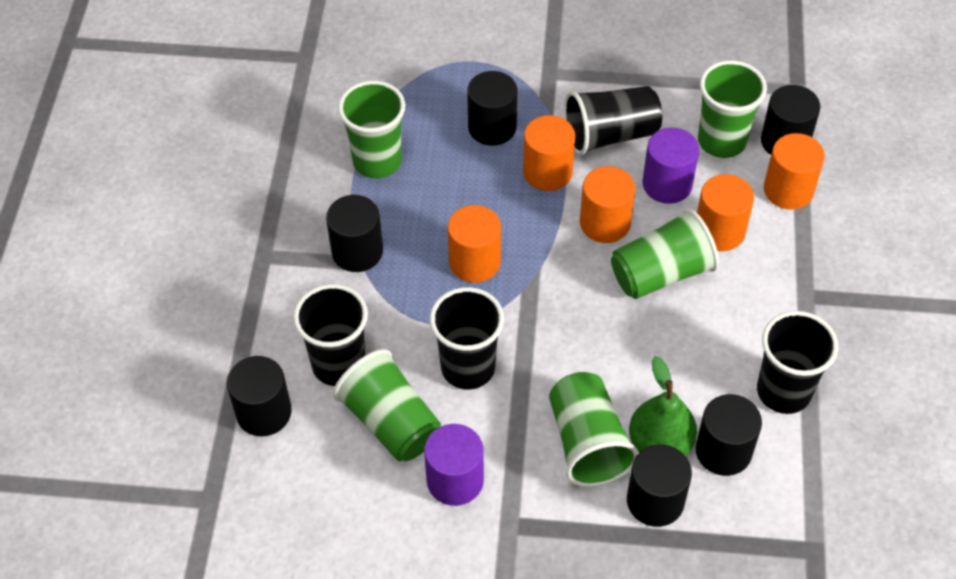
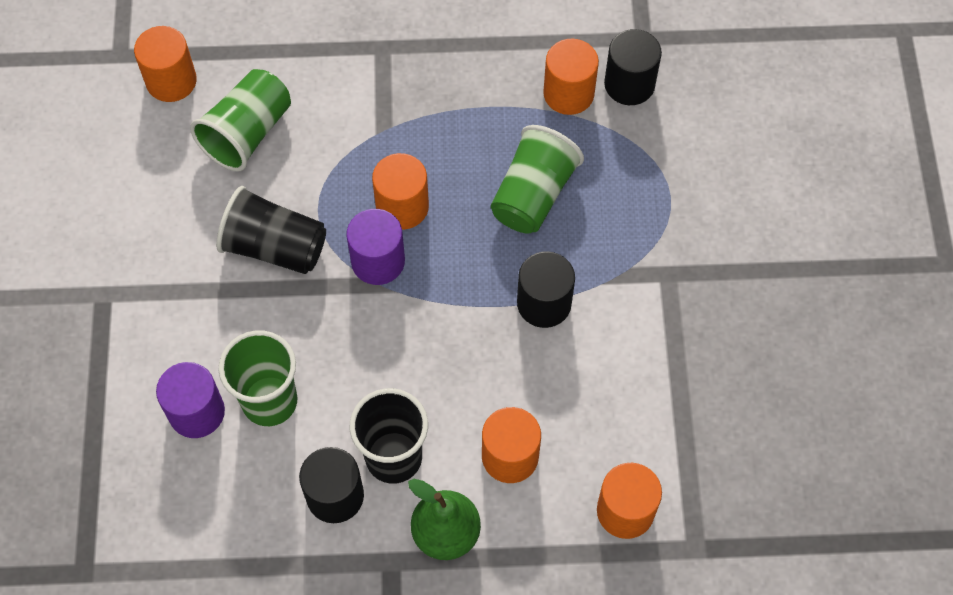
black cup: 4 -> 2
black cylinder: 6 -> 3
green cup: 5 -> 3

